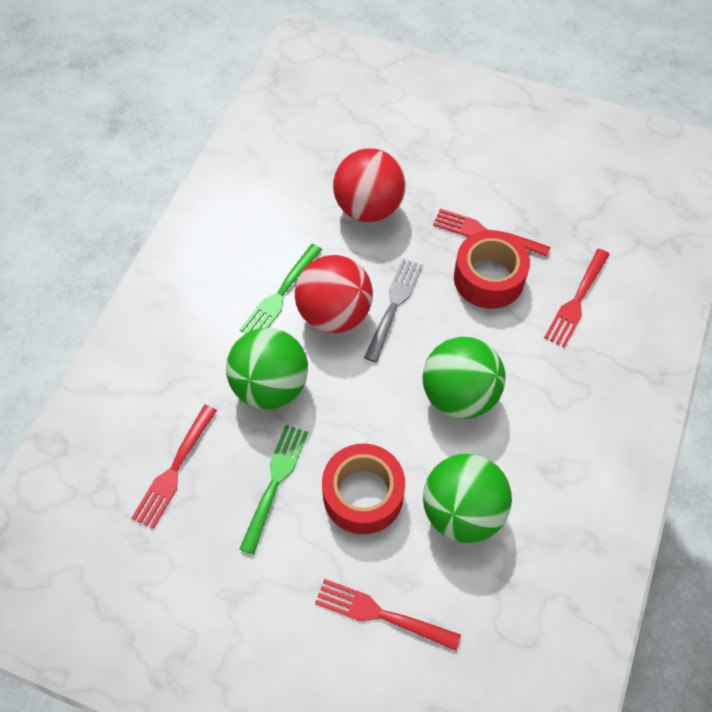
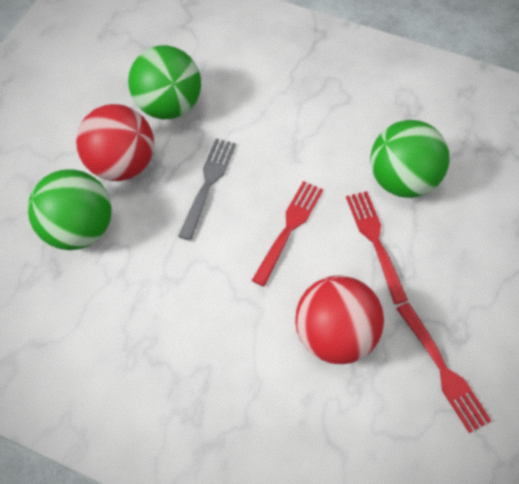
green fork: 2 -> 0
red fork: 4 -> 3
red tape: 2 -> 0

